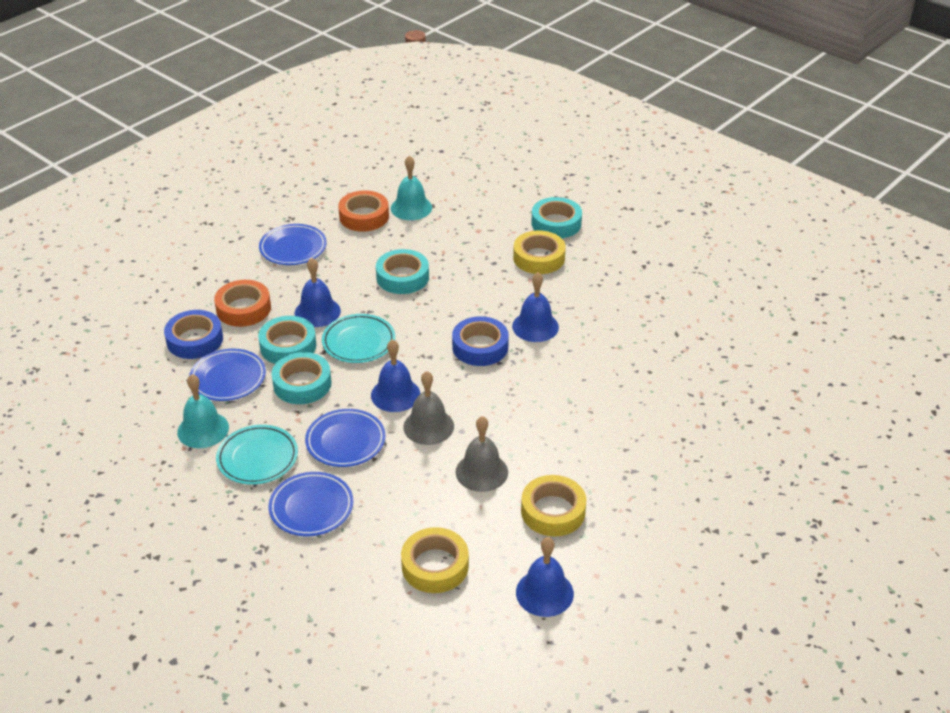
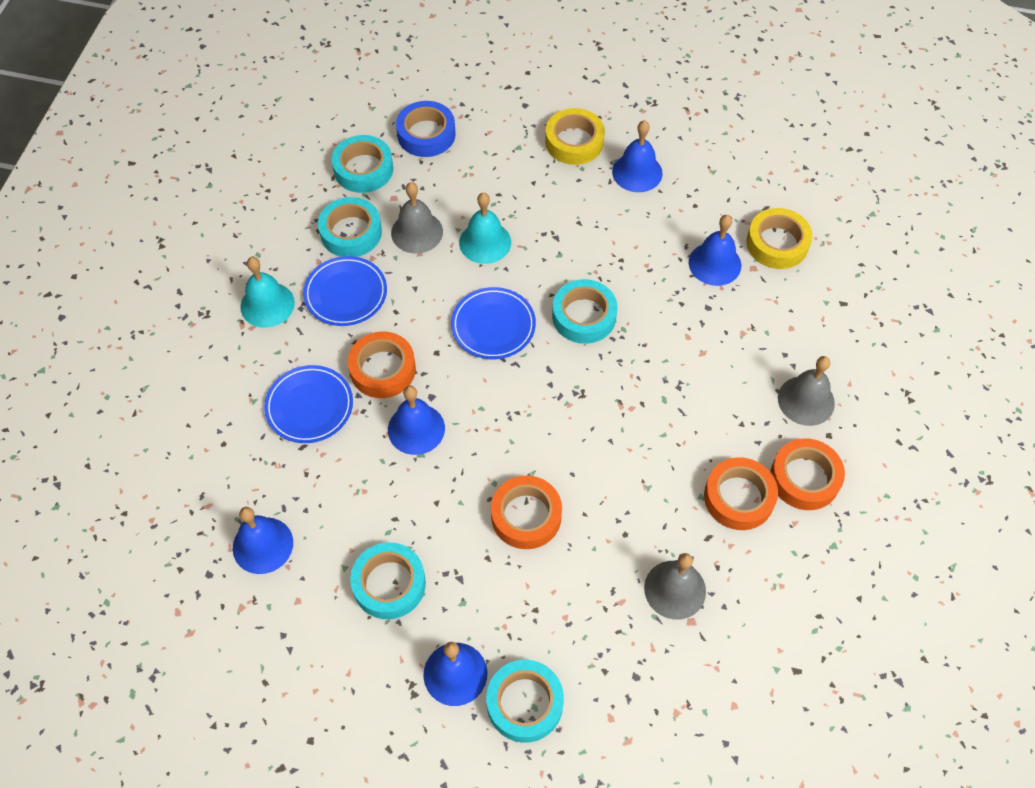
blue bell: 4 -> 5
blue plate: 4 -> 3
blue tape: 2 -> 1
grey bell: 2 -> 3
orange tape: 2 -> 4
turquoise plate: 2 -> 0
turquoise tape: 4 -> 5
yellow tape: 3 -> 2

